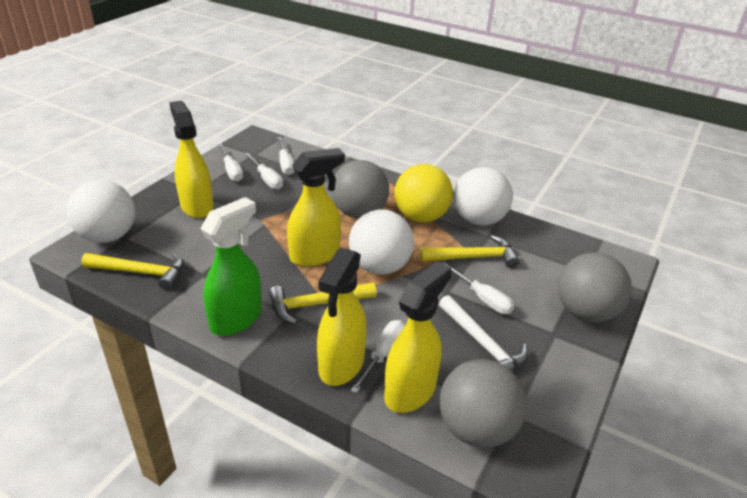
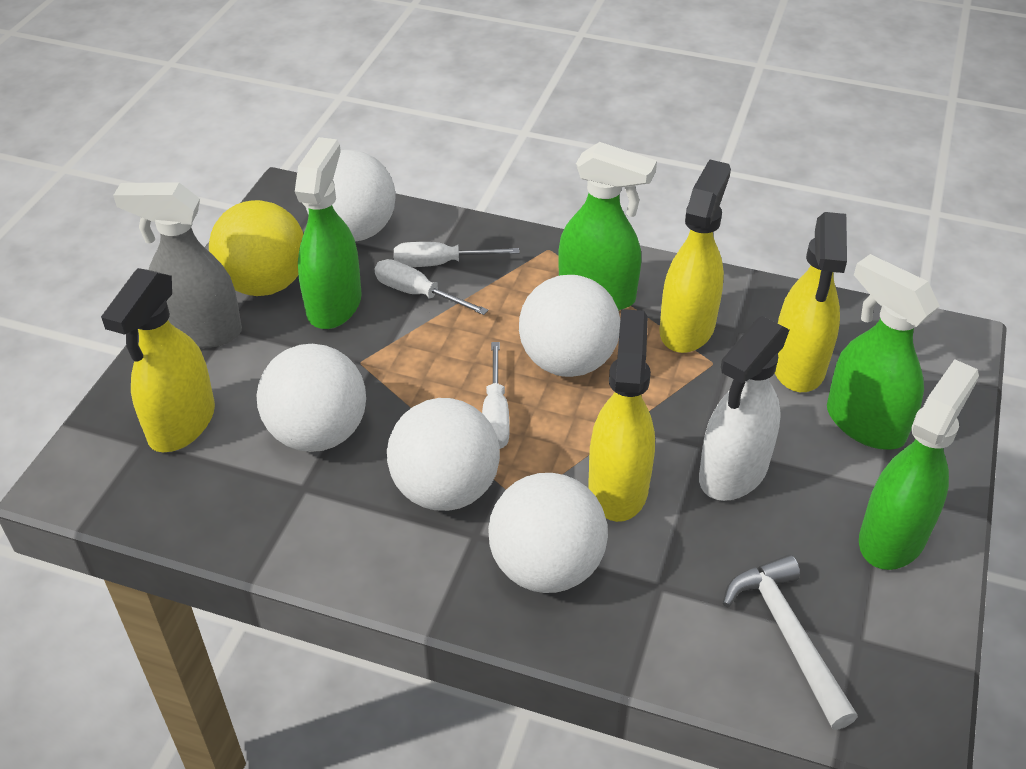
green spray bottle: 1 -> 4
grey ball: 3 -> 0
grey spray bottle: 0 -> 1
white ball: 3 -> 5
white screwdriver: 5 -> 3
white spray bottle: 0 -> 1
yellow hammer: 3 -> 0

